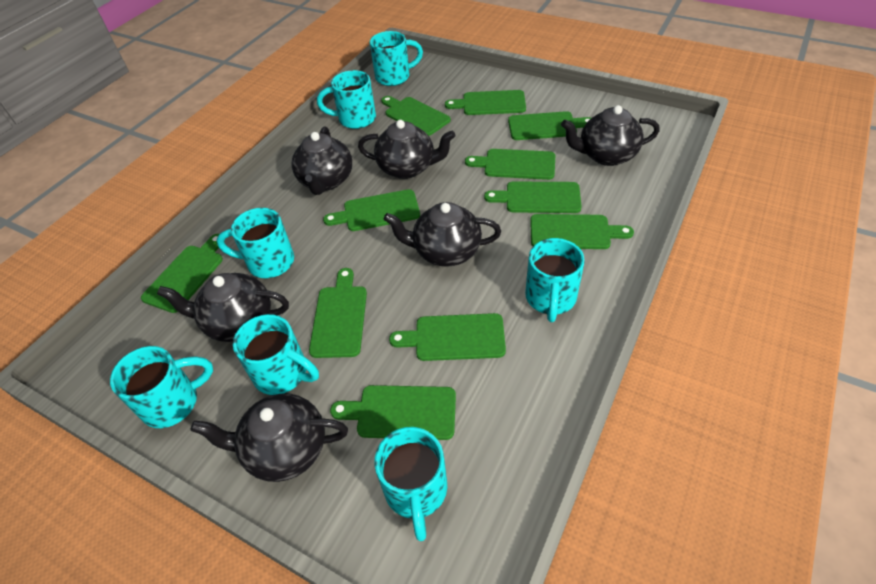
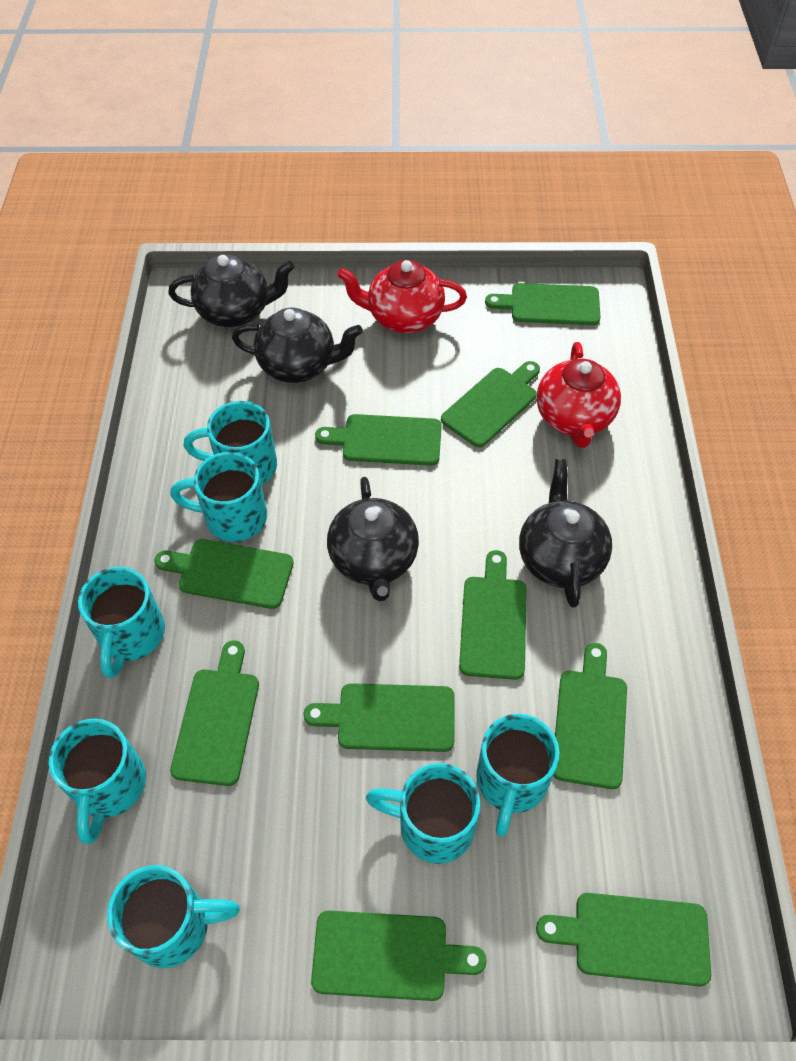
black teapot: 6 -> 4
green cutting board: 11 -> 10
red teapot: 0 -> 2

